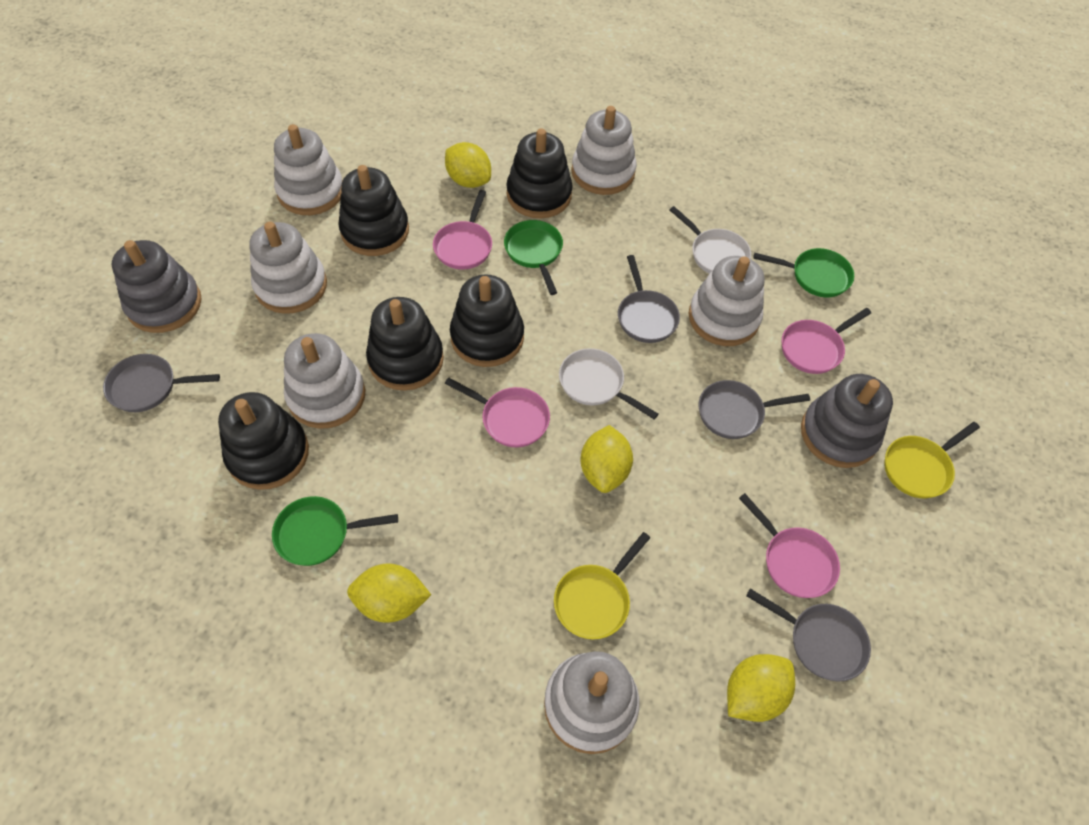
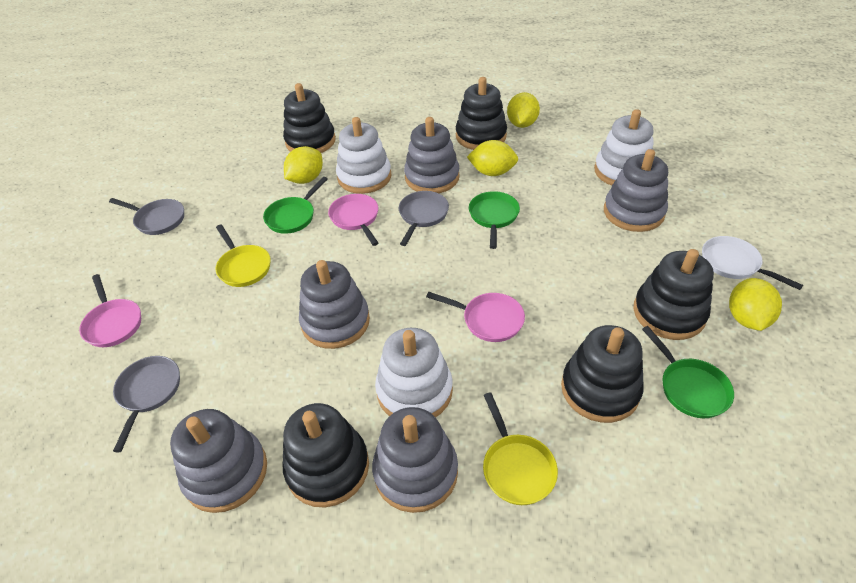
grey pan: 4 -> 3
grey stacking toy: 2 -> 5
pink pan: 4 -> 3
white pan: 2 -> 1
white stacking toy: 6 -> 3

